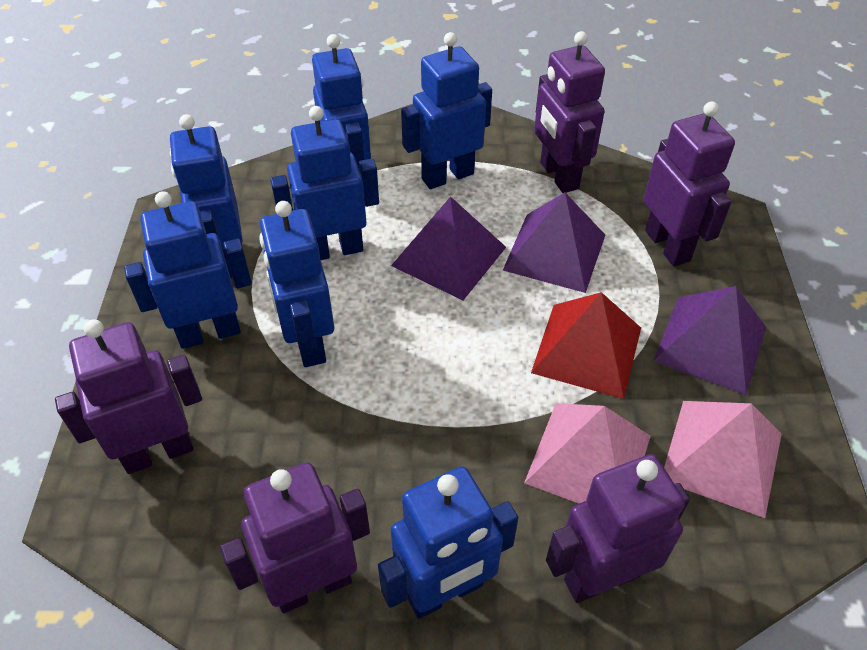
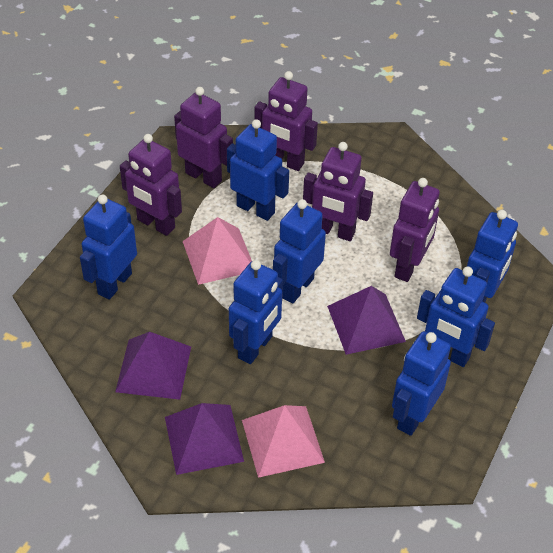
red pyramid: 1 -> 0

